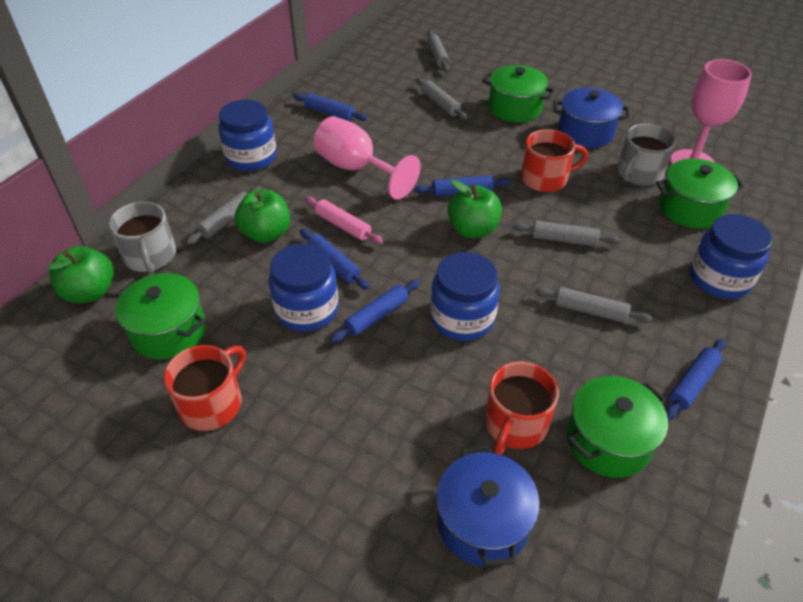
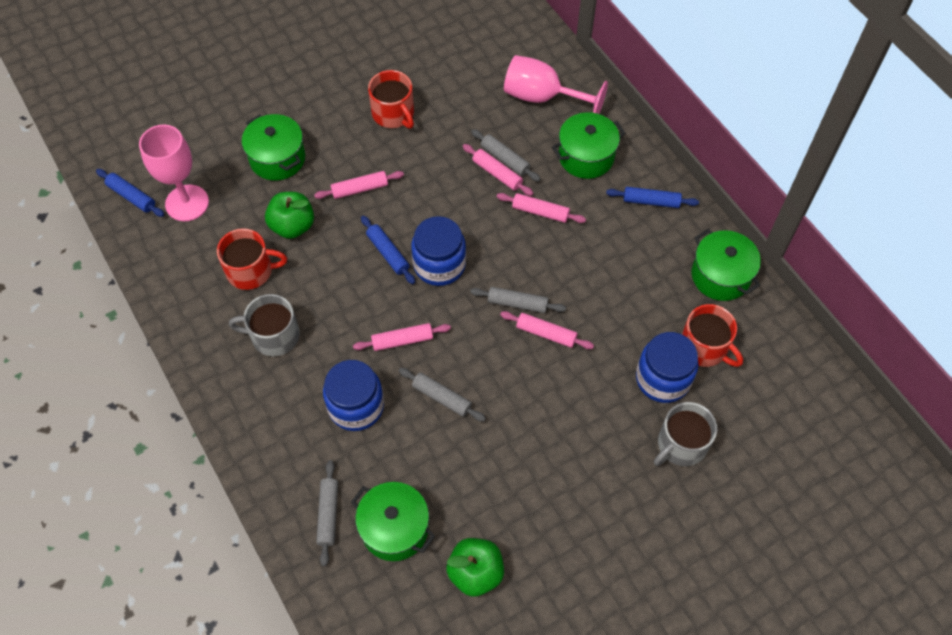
blue jar: 4 -> 3
blue pot: 2 -> 0
blue rolling pin: 5 -> 3
green apple: 3 -> 2
grey rolling pin: 5 -> 4
pink rolling pin: 1 -> 5

